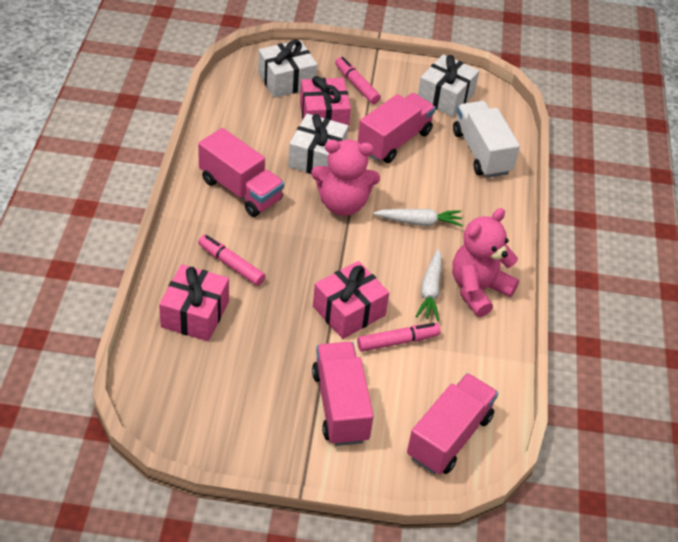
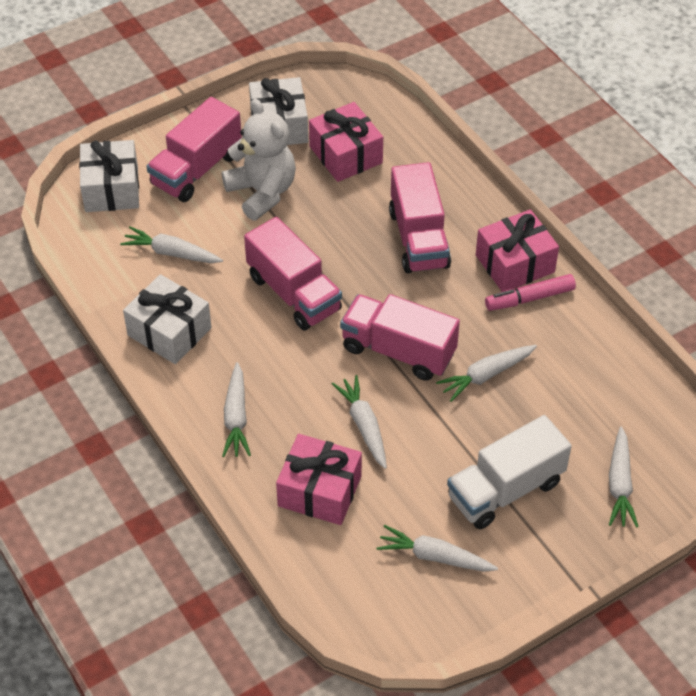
pink marker: 3 -> 1
pink teddy bear: 2 -> 0
white carrot: 2 -> 6
white teddy bear: 0 -> 1

